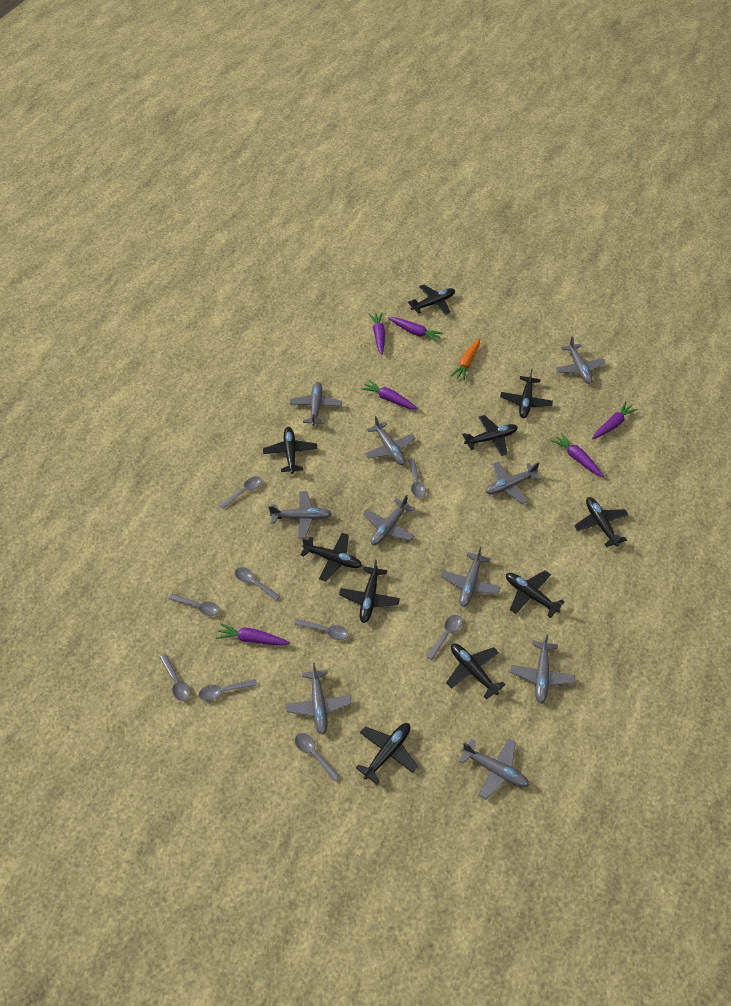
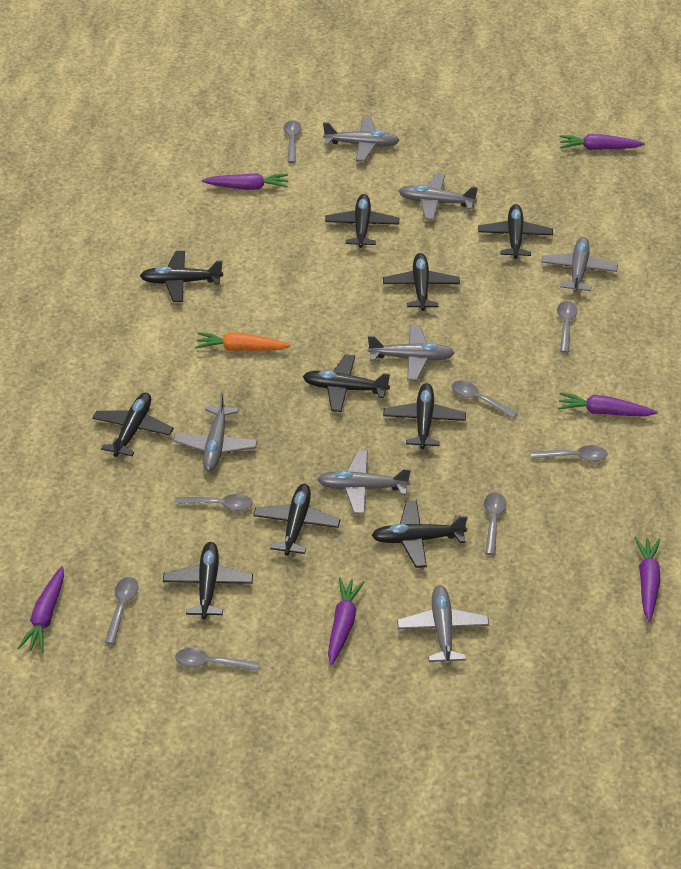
grey plane: 10 -> 7
grey spoon: 9 -> 8

